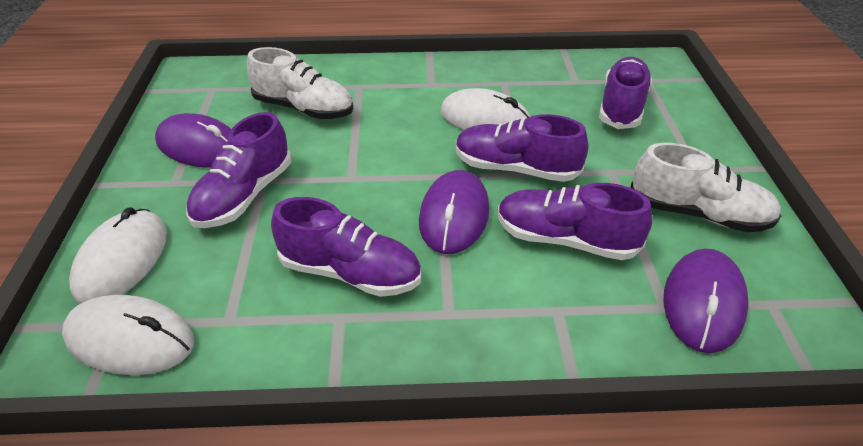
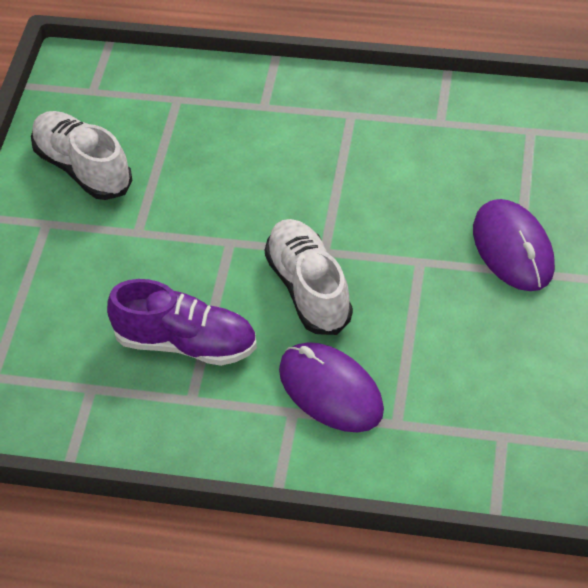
purple mouse: 3 -> 2
purple shoe: 5 -> 1
white mouse: 3 -> 0

